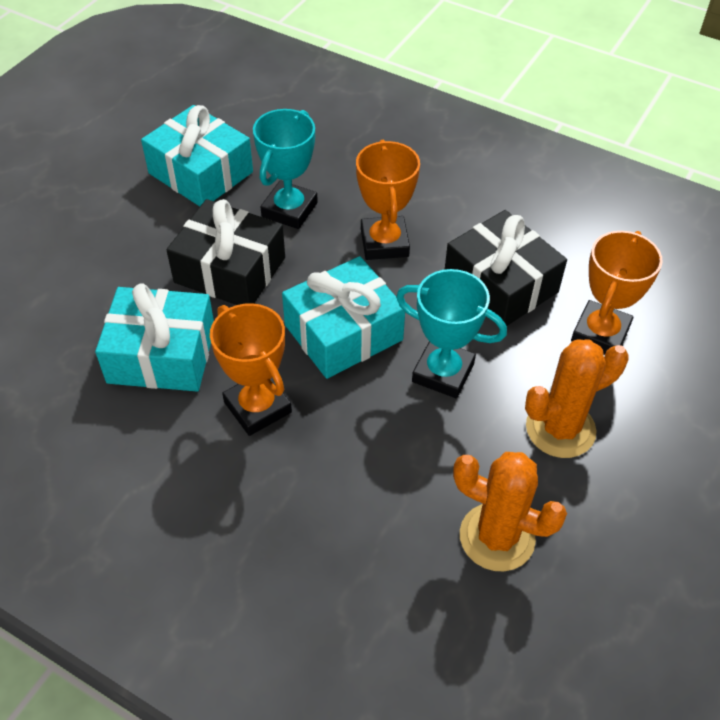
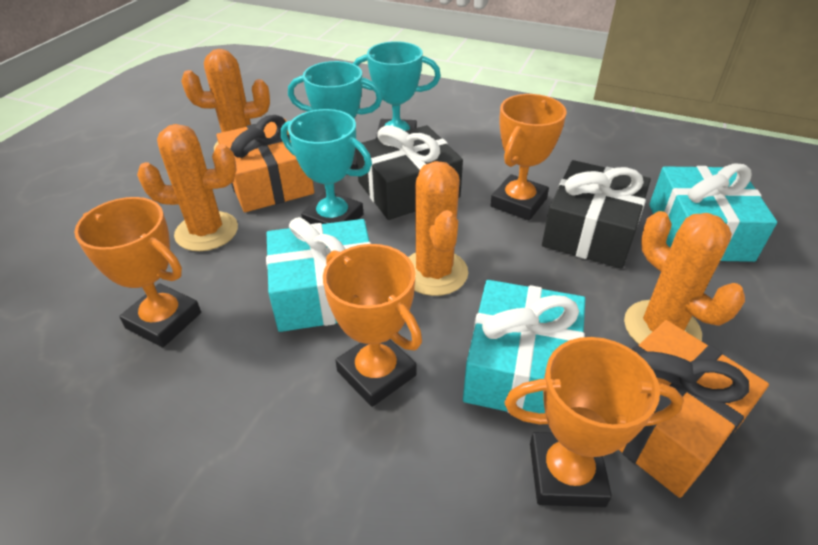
orange cactus: 2 -> 4
orange gift: 0 -> 2
orange trophy: 3 -> 4
turquoise trophy: 2 -> 3

